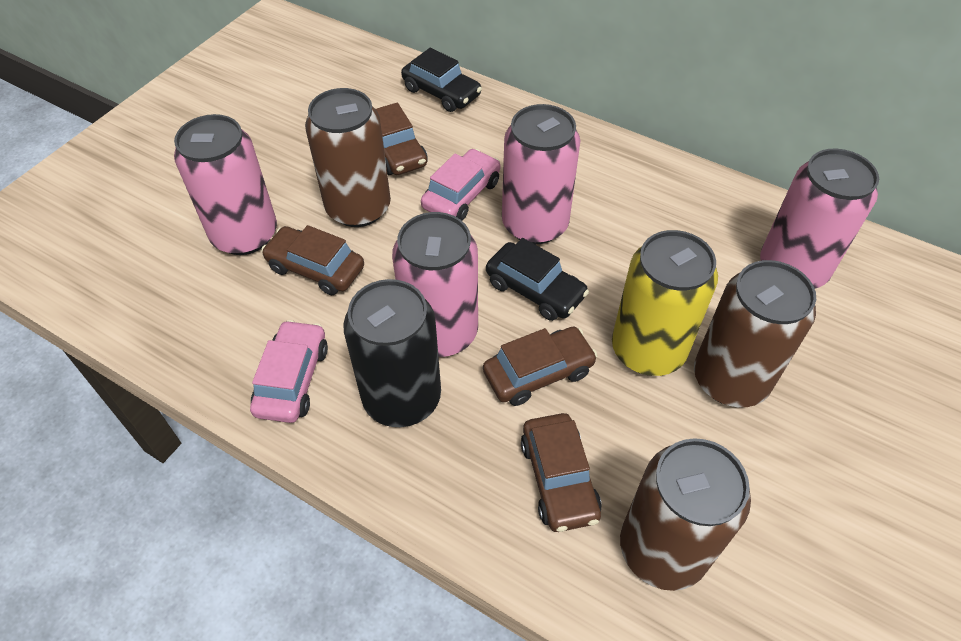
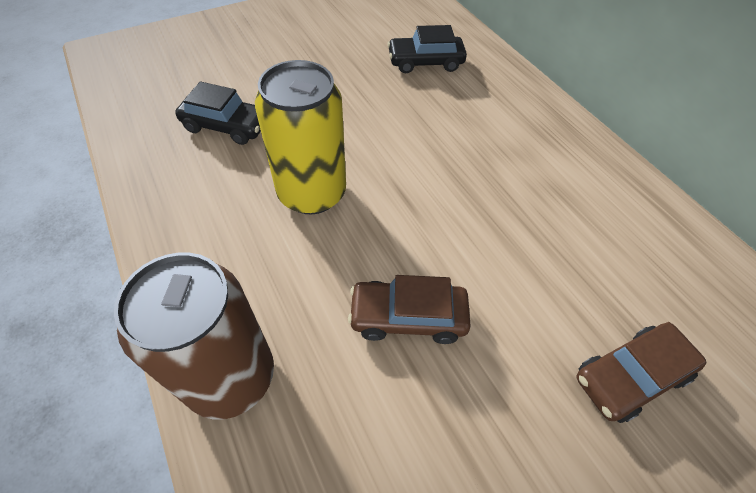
black can: 1 -> 0
brown can: 3 -> 1
brown car: 4 -> 2
pink can: 4 -> 0
pink car: 2 -> 0

